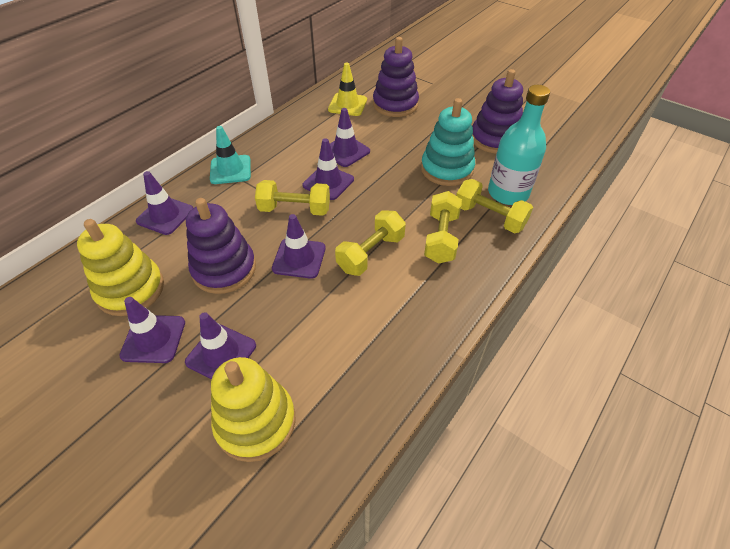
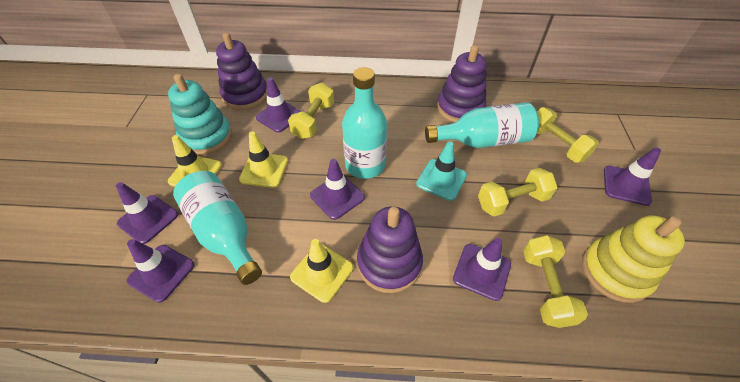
turquoise bottle: 1 -> 3
yellow stacking toy: 2 -> 1
yellow traffic cone: 1 -> 3

